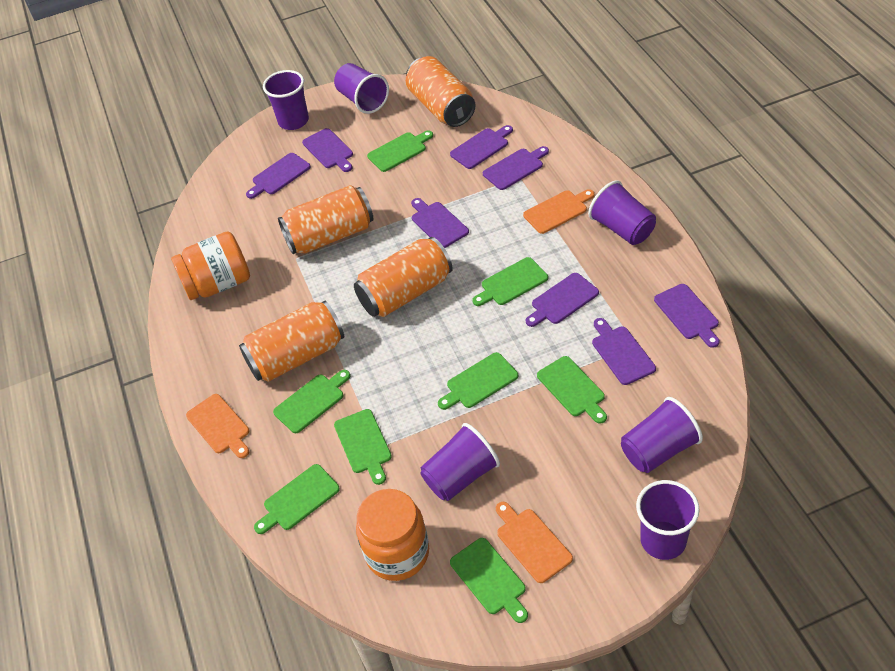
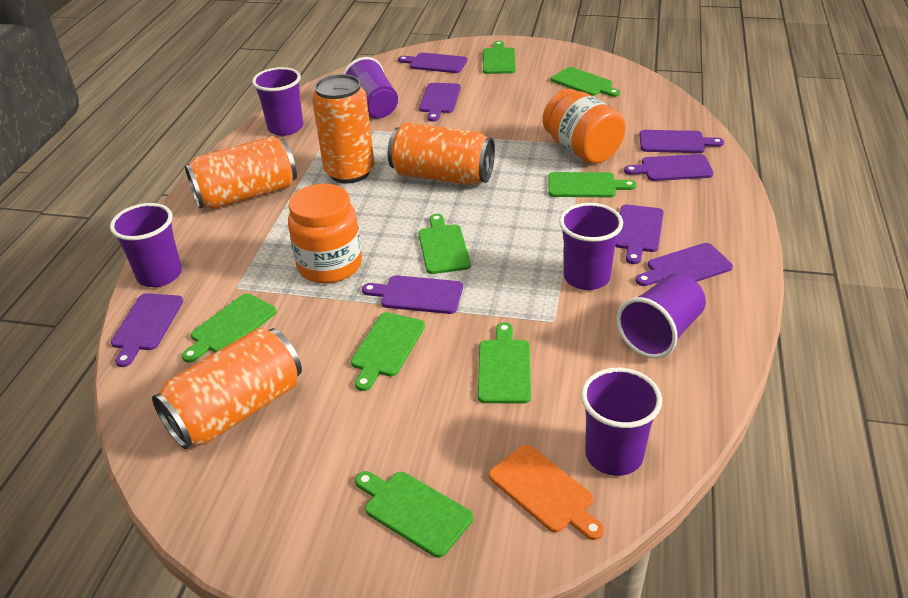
orange cutting board: 3 -> 1

